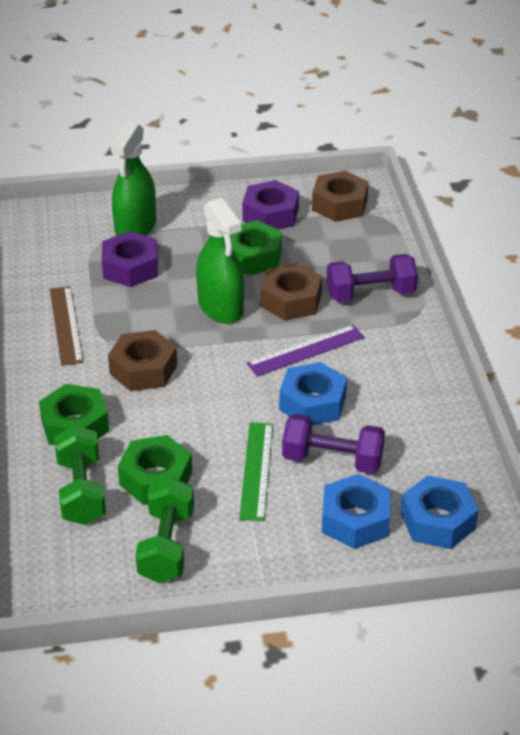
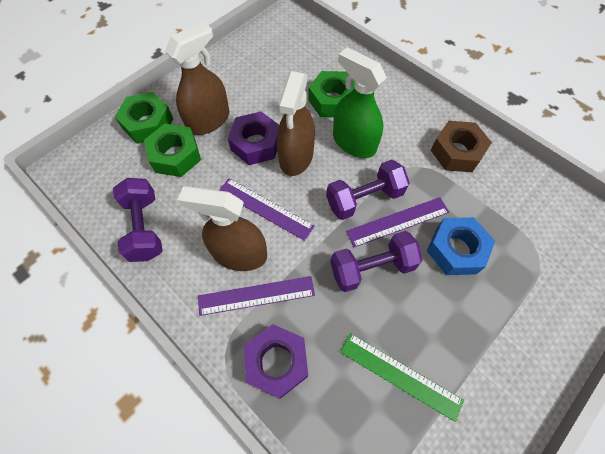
blue nut: 3 -> 1
brown nut: 3 -> 1
brown ruler: 1 -> 0
brown spray bottle: 0 -> 3
green dumbbell: 2 -> 0
green spray bottle: 2 -> 1
purple dumbbell: 2 -> 3
purple ruler: 1 -> 3

